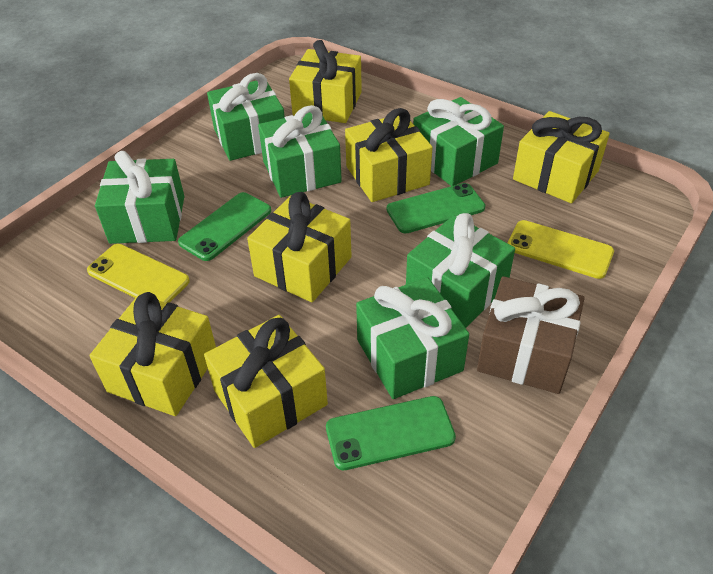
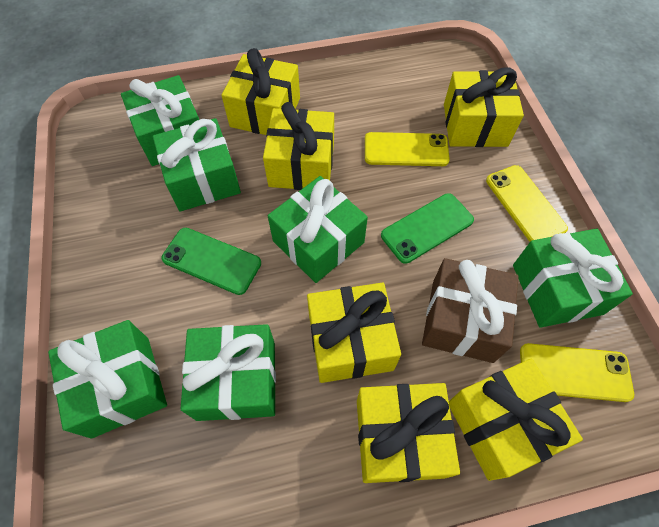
green phone: 3 -> 2
yellow phone: 2 -> 3

